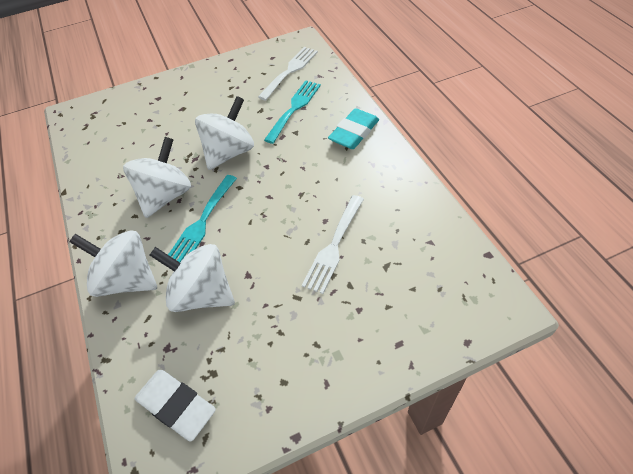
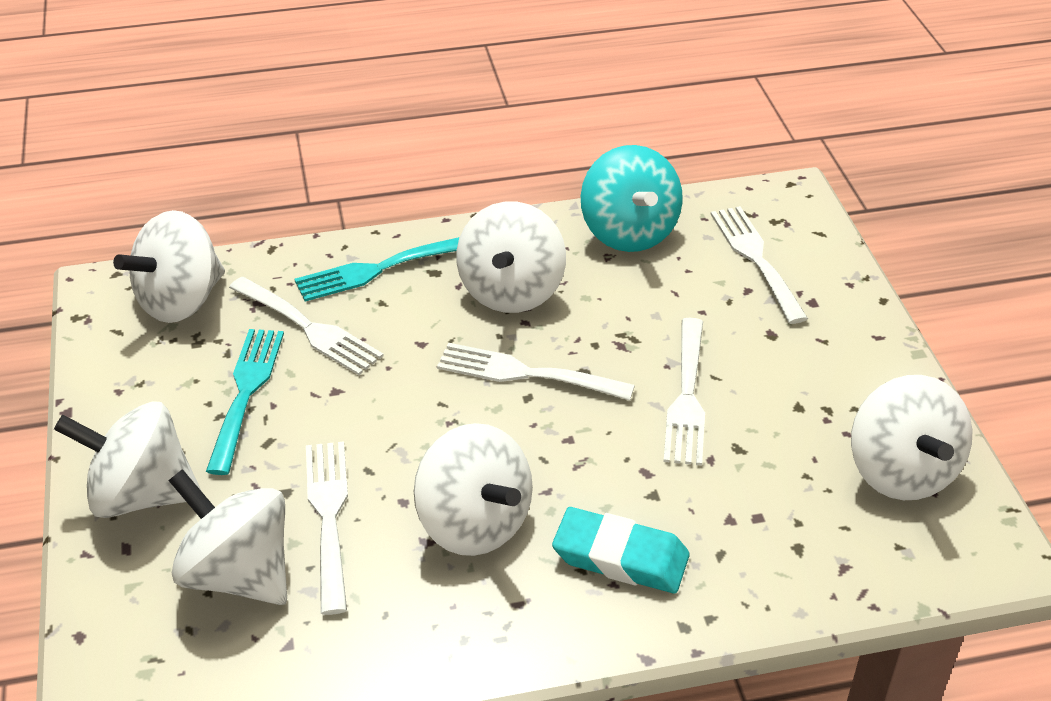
turquoise spinning top: 0 -> 1
white eraser: 1 -> 0
white fork: 2 -> 5
white spinning top: 4 -> 6

